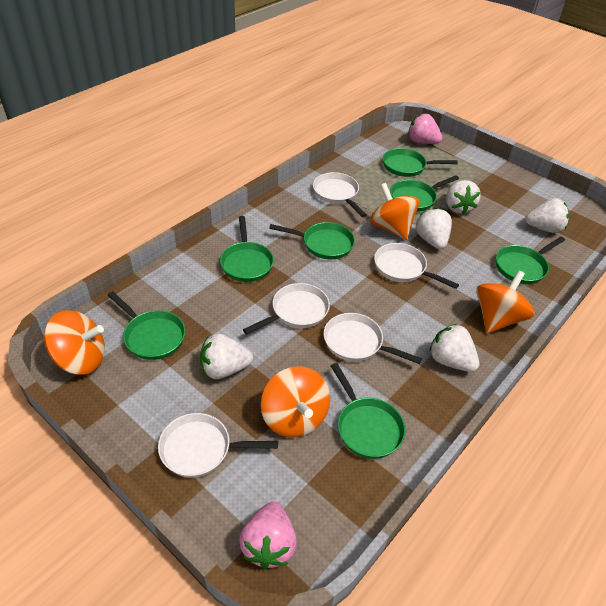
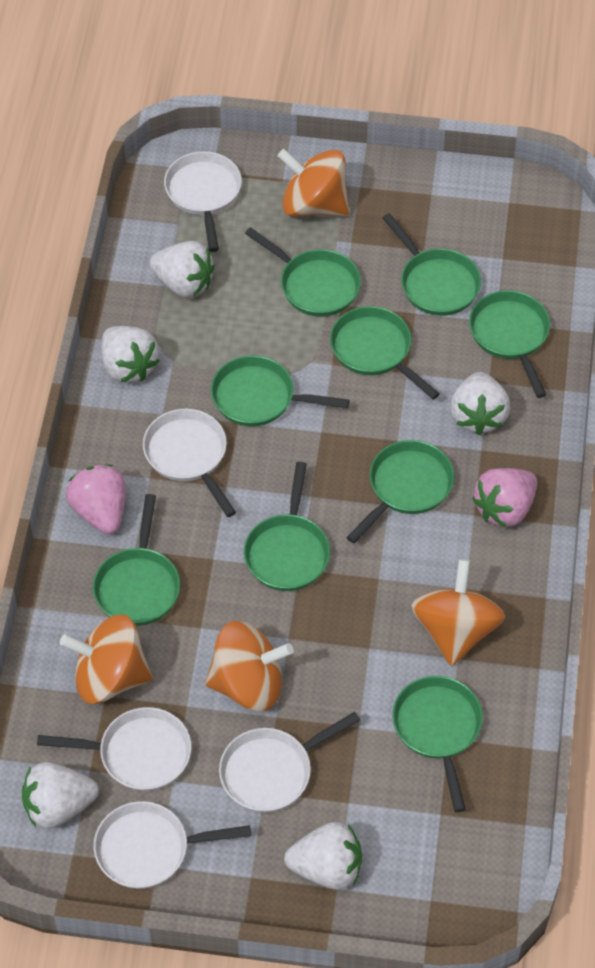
green pan: 7 -> 9

